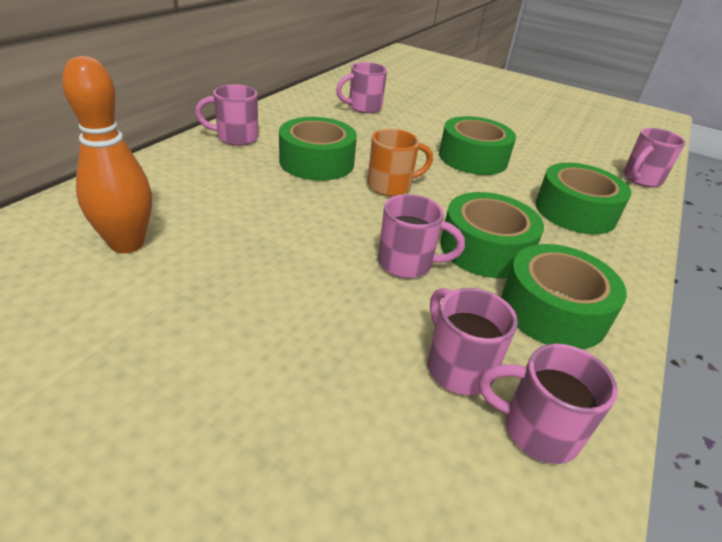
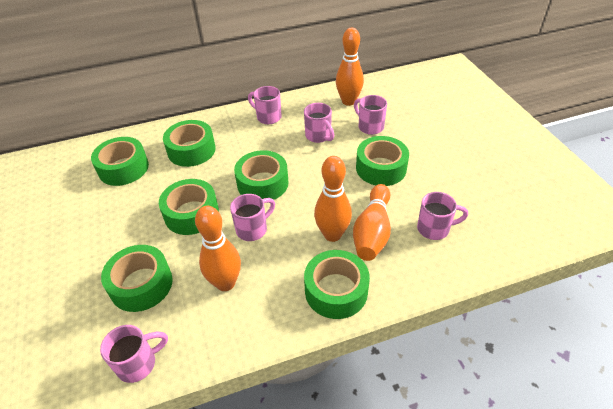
green tape: 5 -> 7
orange bowling pin: 1 -> 4
orange mug: 1 -> 0

